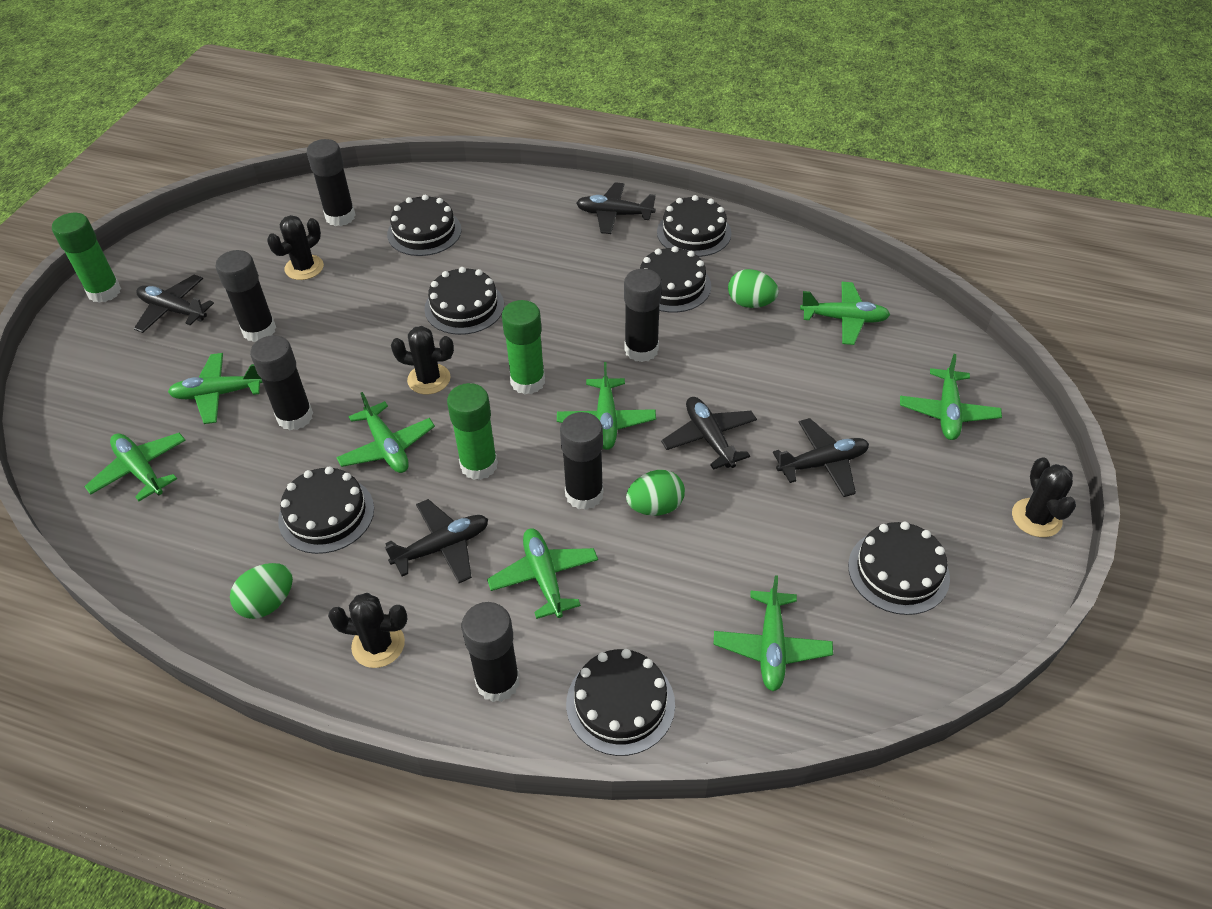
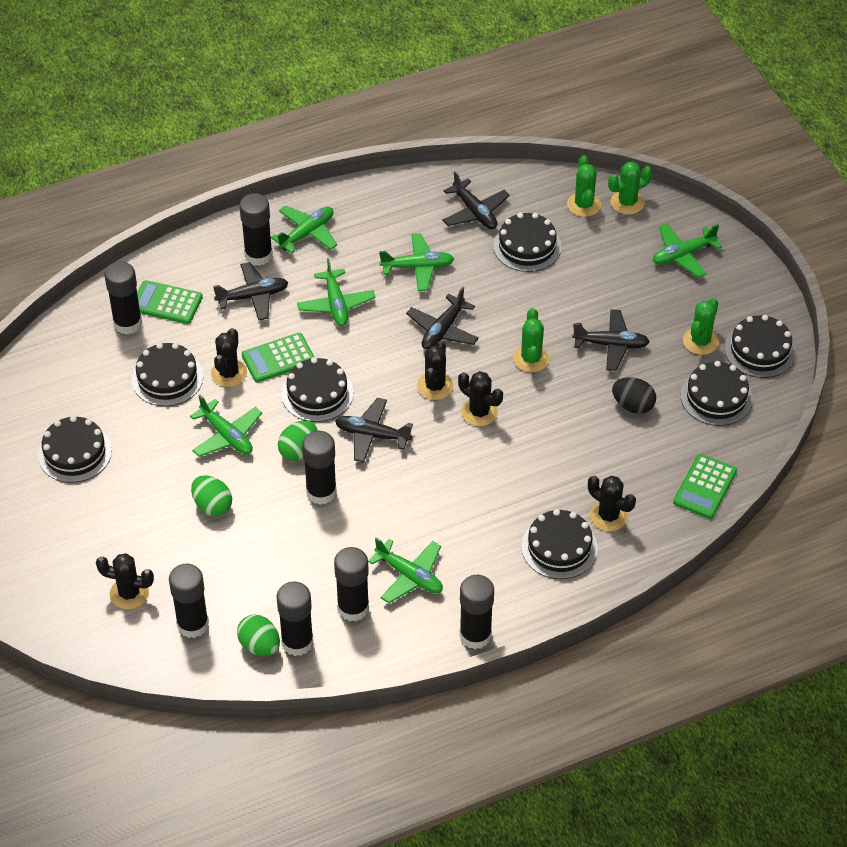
black cactus: 4 -> 5
black egg: 0 -> 1
black glue stick: 6 -> 7
green cactus: 0 -> 4
green calculator: 0 -> 3
green glue stick: 3 -> 0
green plane: 8 -> 6

